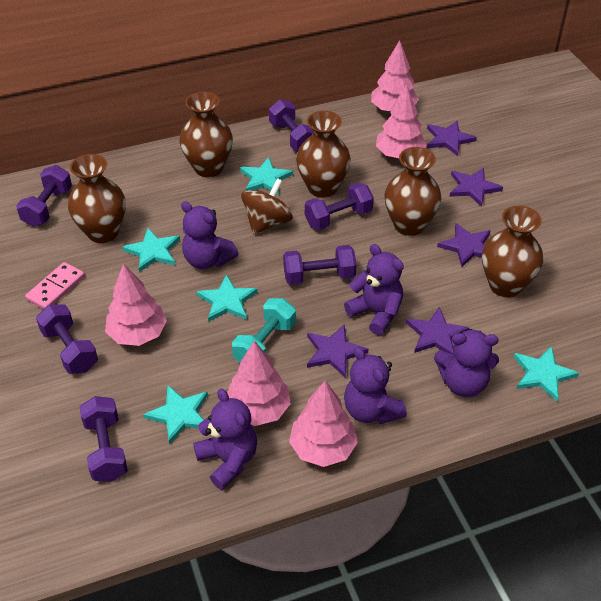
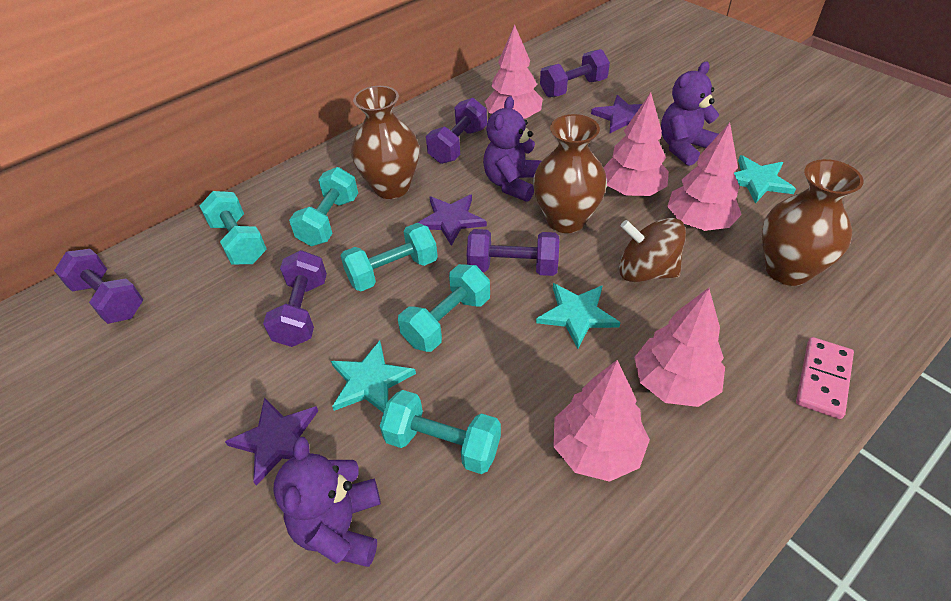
brown vase: 5 -> 3
purple dumbbell: 6 -> 5
purple star: 5 -> 3
purple teddy bear: 5 -> 3
turquoise dumbbell: 1 -> 5
turquoise star: 5 -> 3

